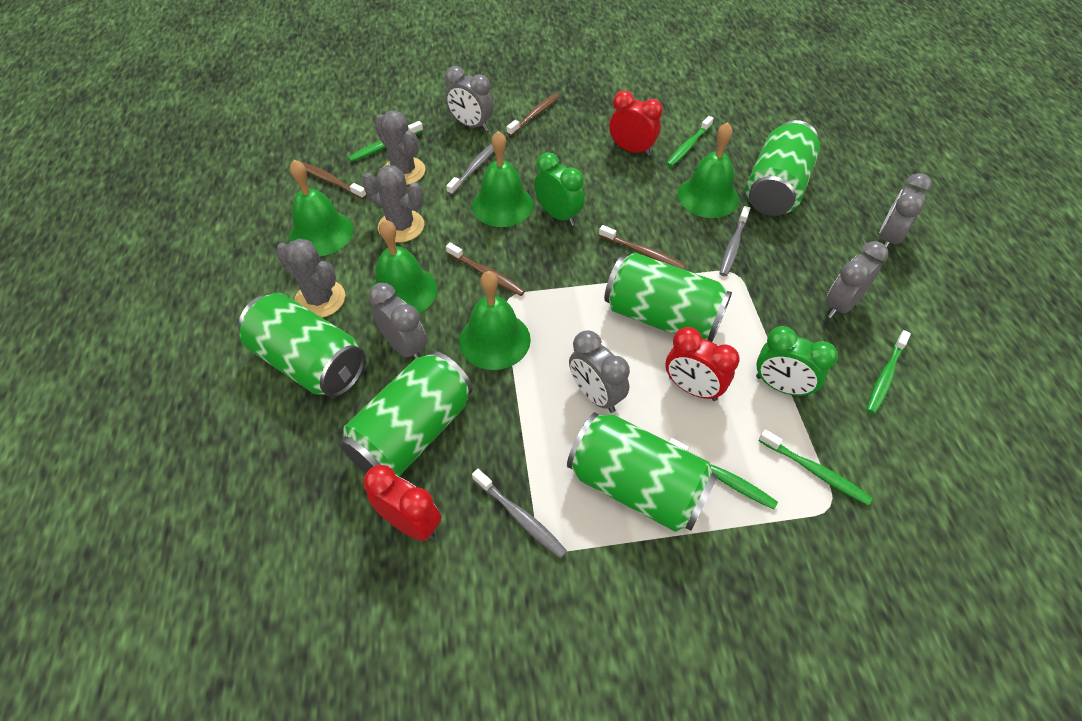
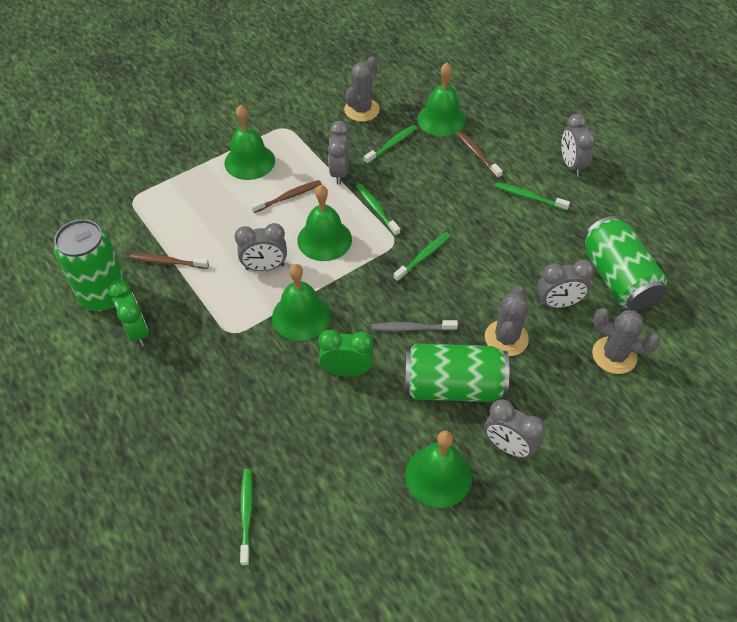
brown toothbrush: 4 -> 3
green can: 5 -> 3
grey toothbrush: 3 -> 1
red clock: 3 -> 0

